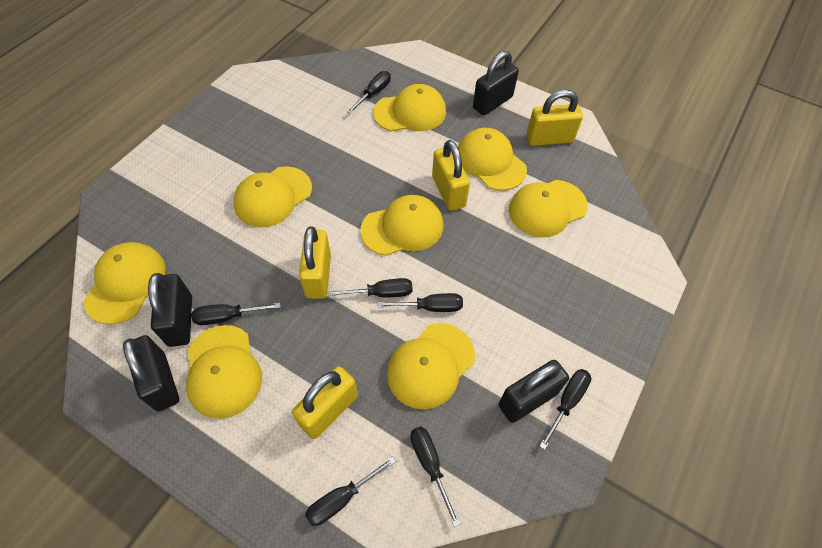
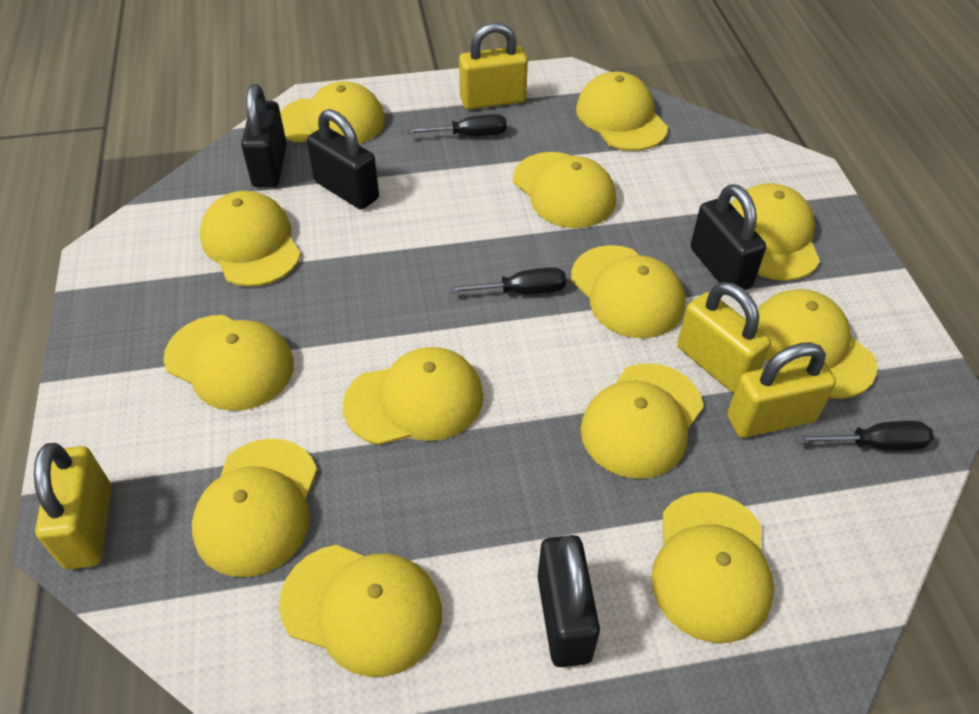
black screwdriver: 7 -> 3
yellow cap: 8 -> 13

